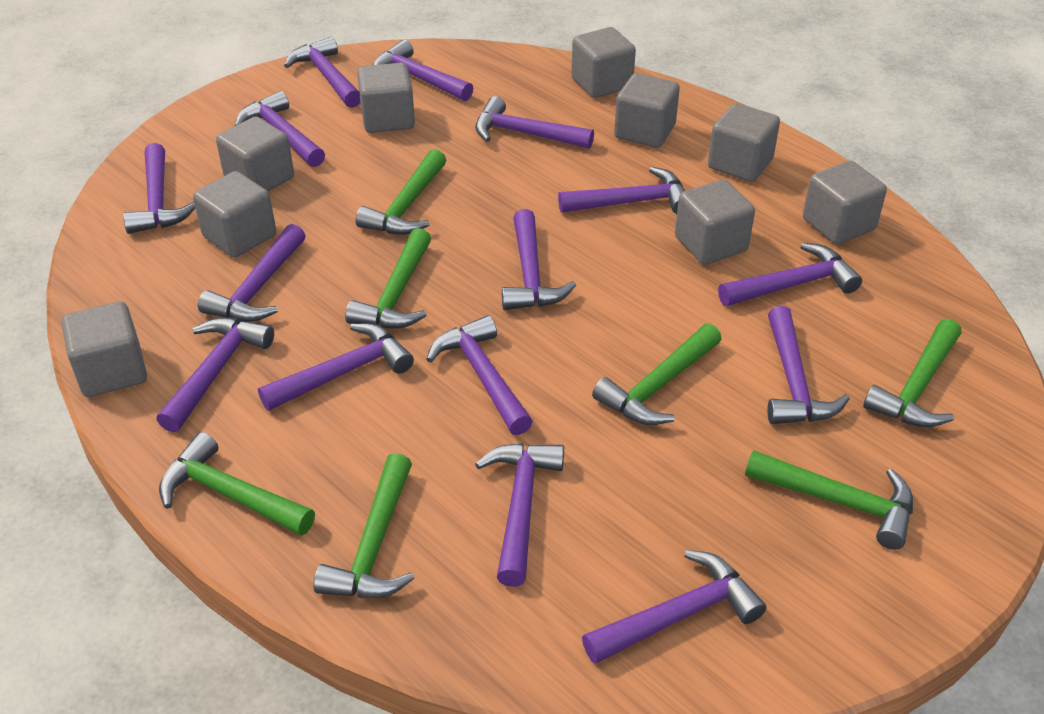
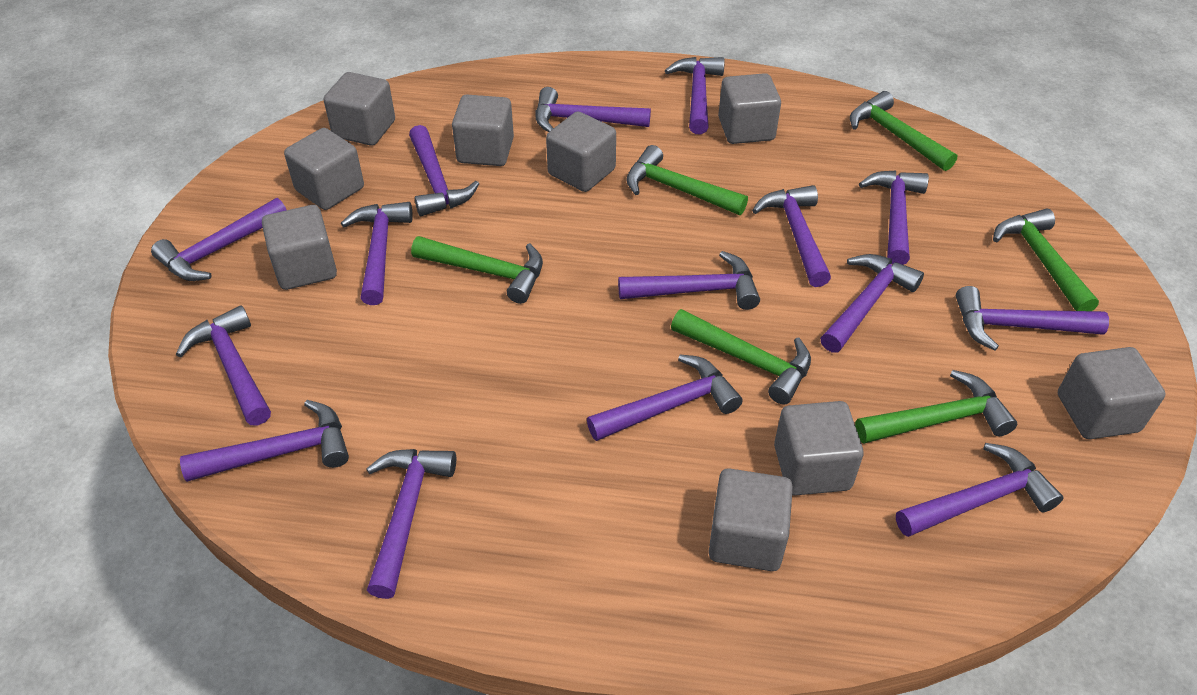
green hammer: 7 -> 6

